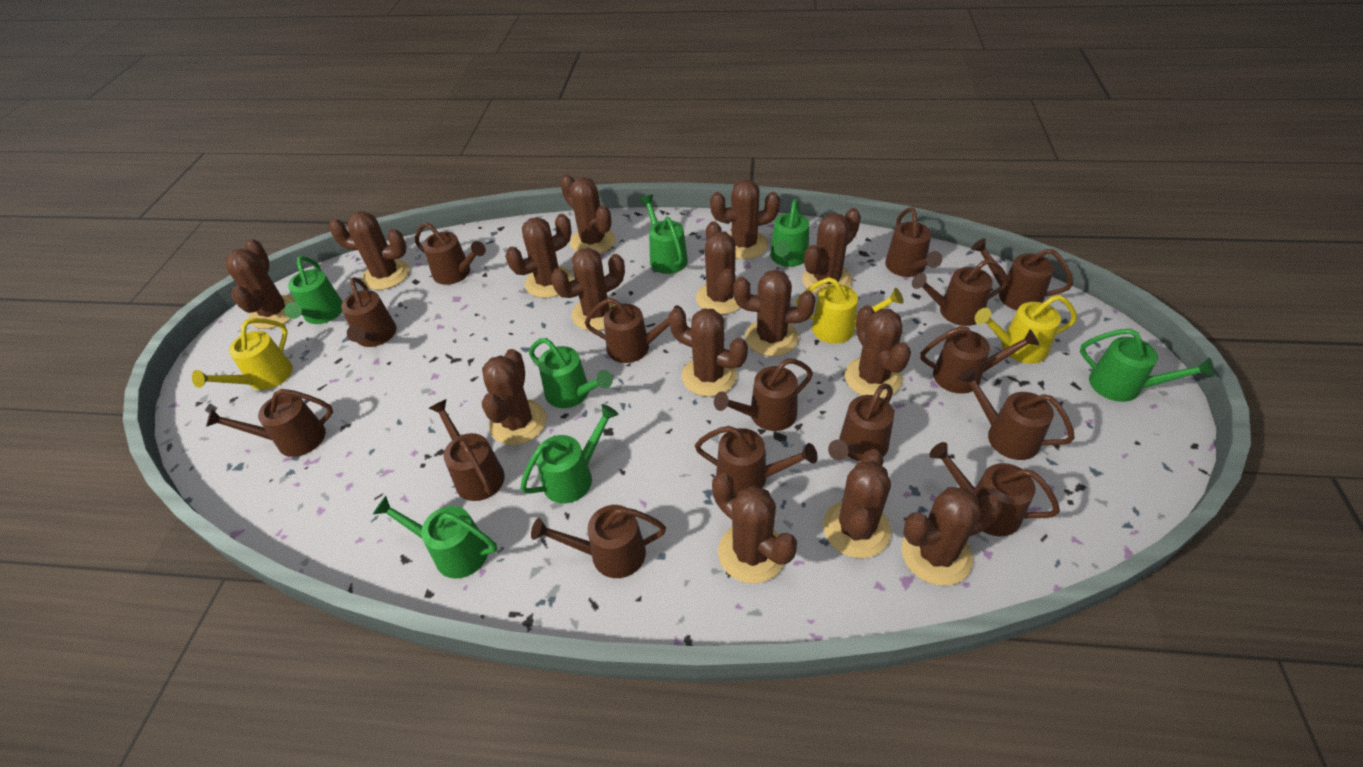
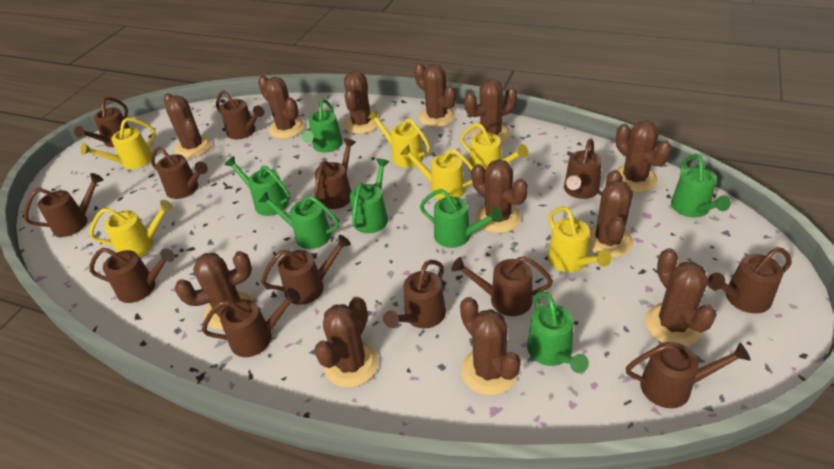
brown cactus: 15 -> 12
brown watering can: 15 -> 13
yellow watering can: 3 -> 6

